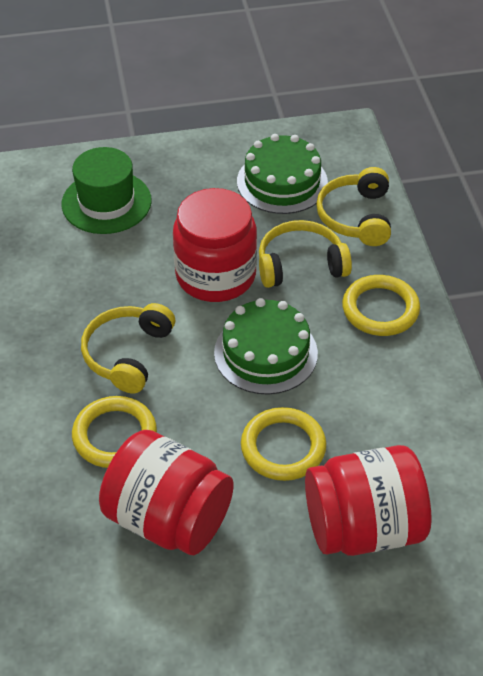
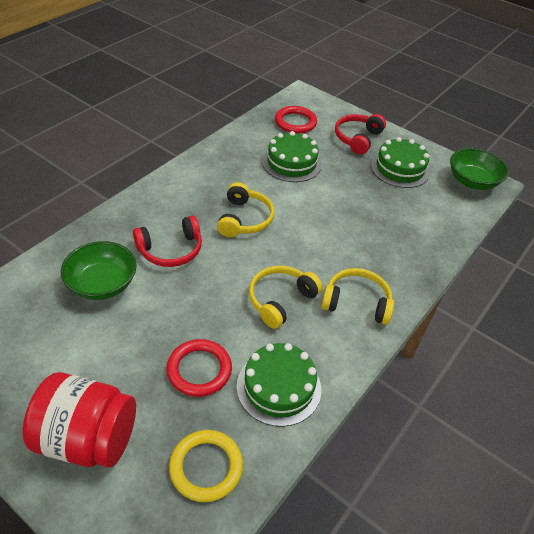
green bowl: 0 -> 2
green cake: 2 -> 3
green hat: 1 -> 0
red headphones: 0 -> 2
red jar: 3 -> 1
red ring: 0 -> 2
yellow ring: 3 -> 1

